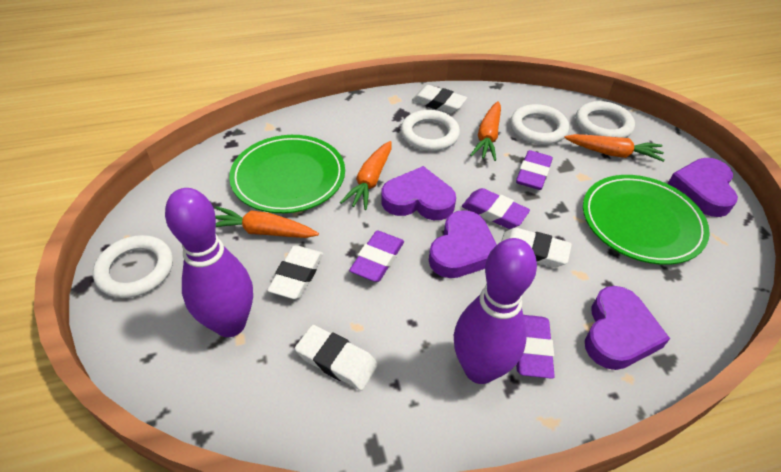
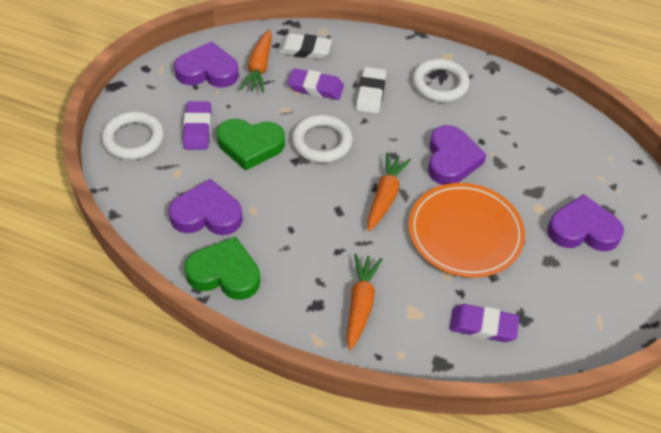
green heart: 0 -> 2
green plate: 2 -> 0
orange carrot: 4 -> 3
orange plate: 0 -> 1
purple bowling pin: 2 -> 0
purple eraser: 4 -> 3
white eraser: 4 -> 2
white ring: 4 -> 3

